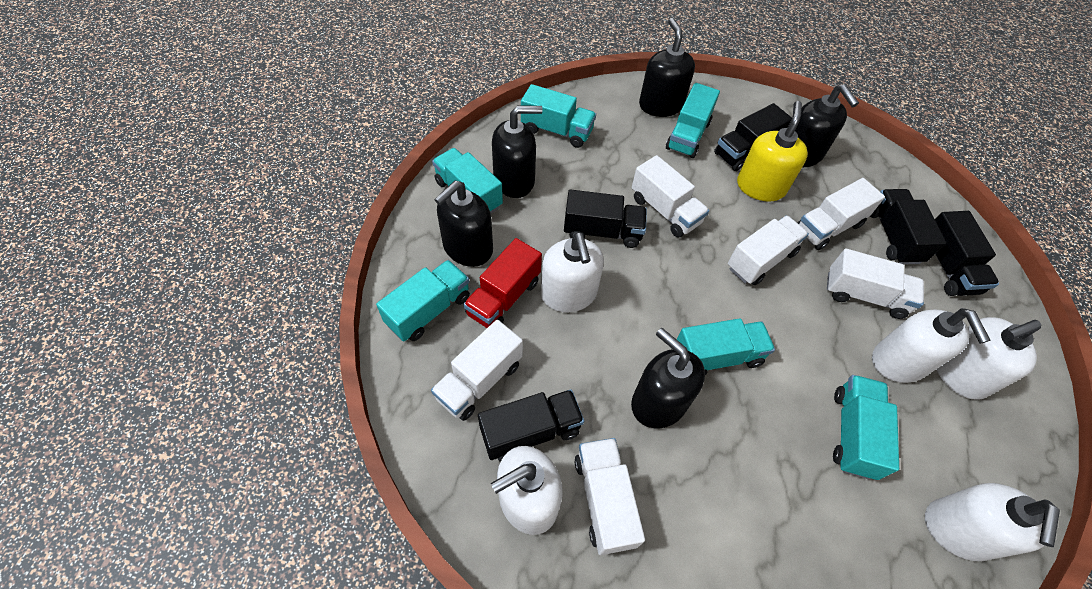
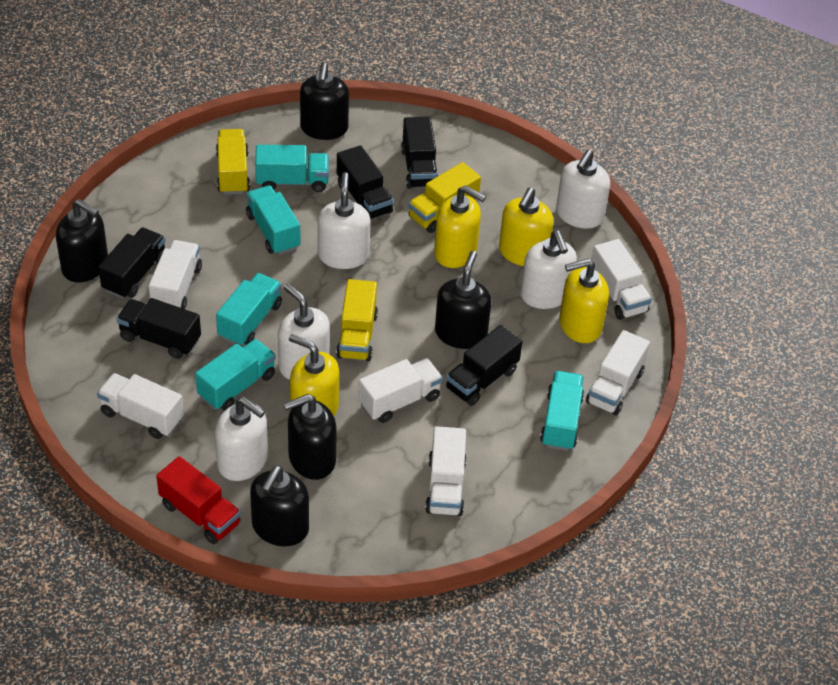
turquoise truck: 6 -> 5
yellow soap dispenser: 1 -> 4
yellow truck: 0 -> 3

